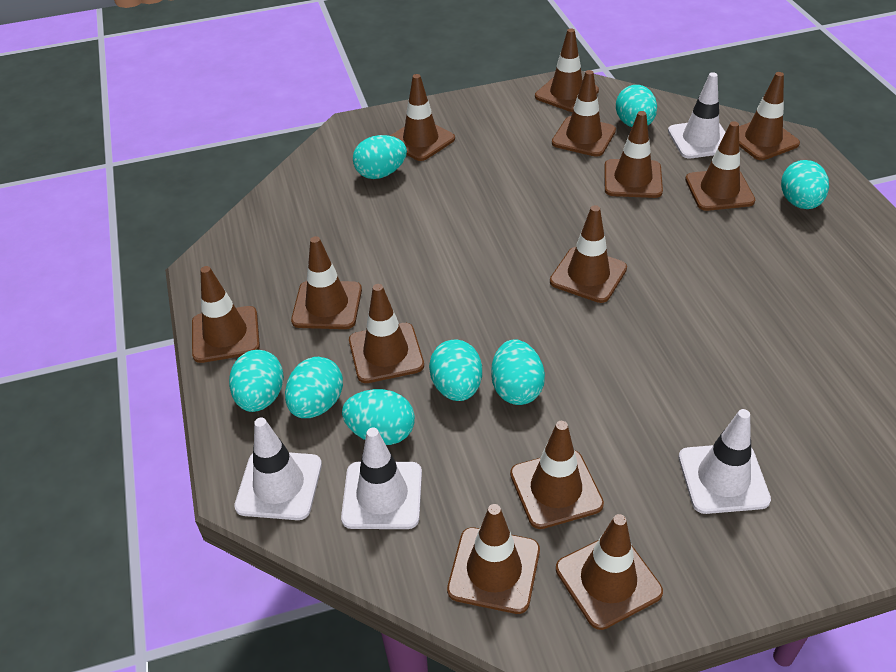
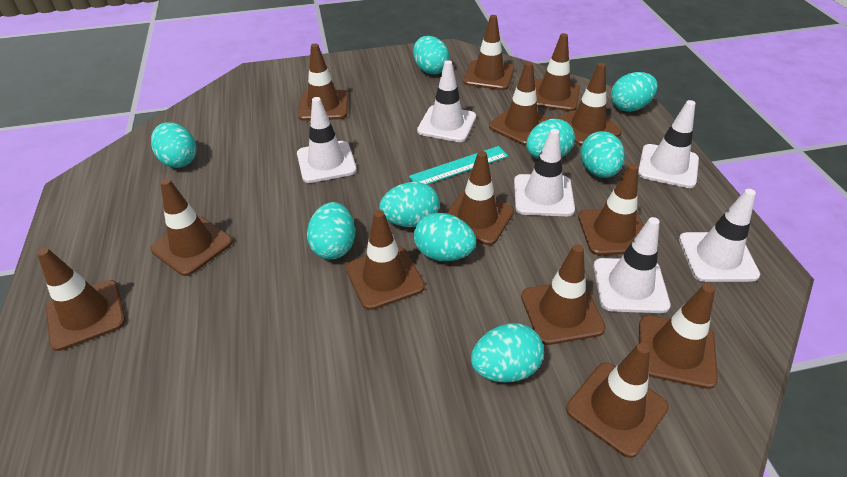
turquoise egg: 8 -> 9
turquoise ruler: 0 -> 1
white traffic cone: 4 -> 6

